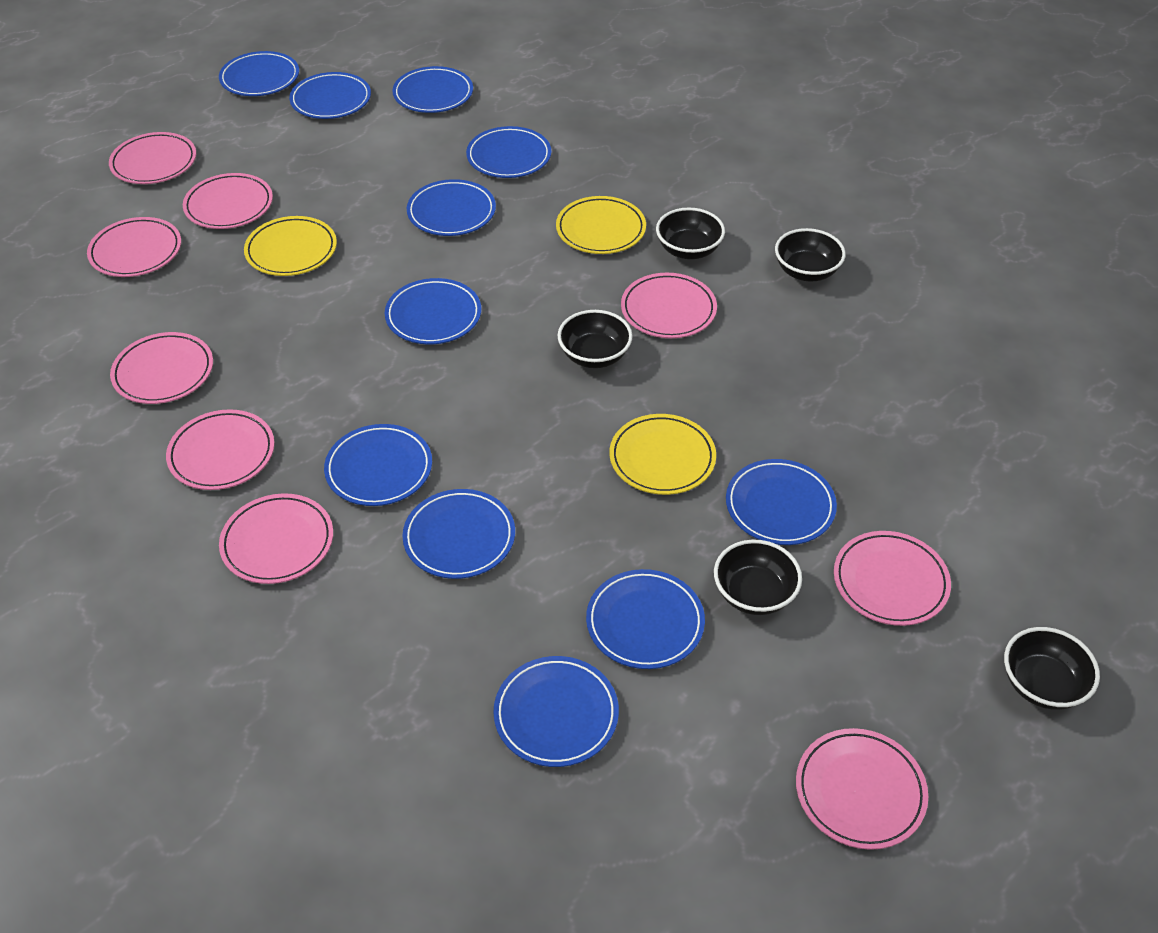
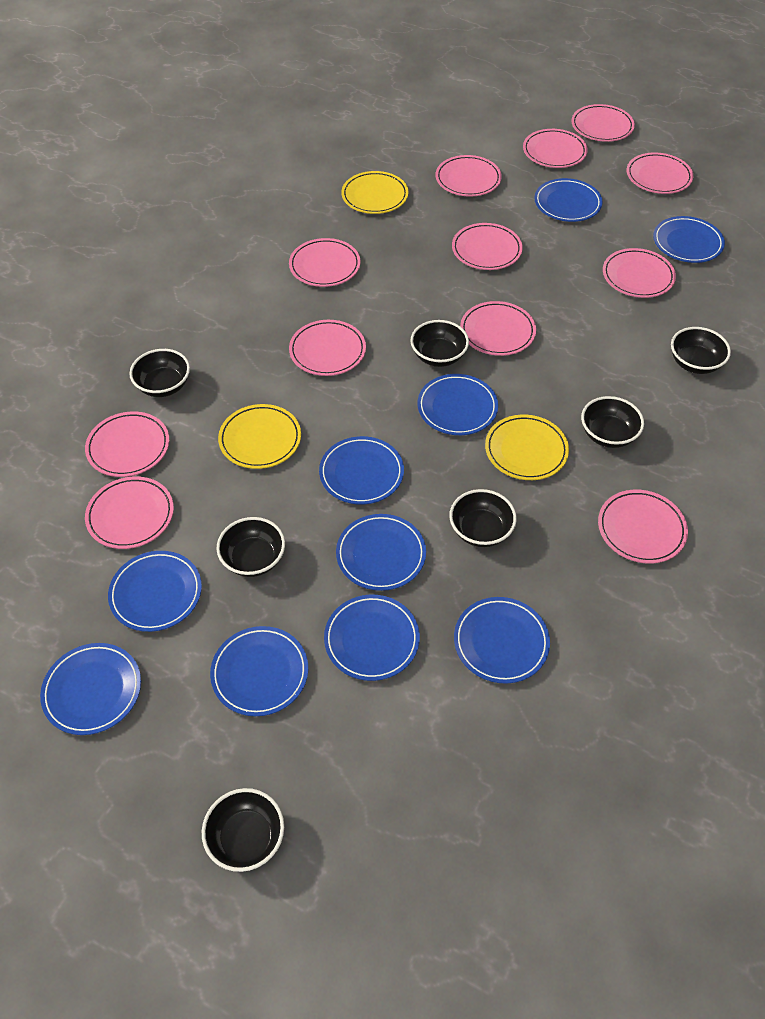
black bowl: 5 -> 7
blue plate: 11 -> 10
pink plate: 9 -> 12

